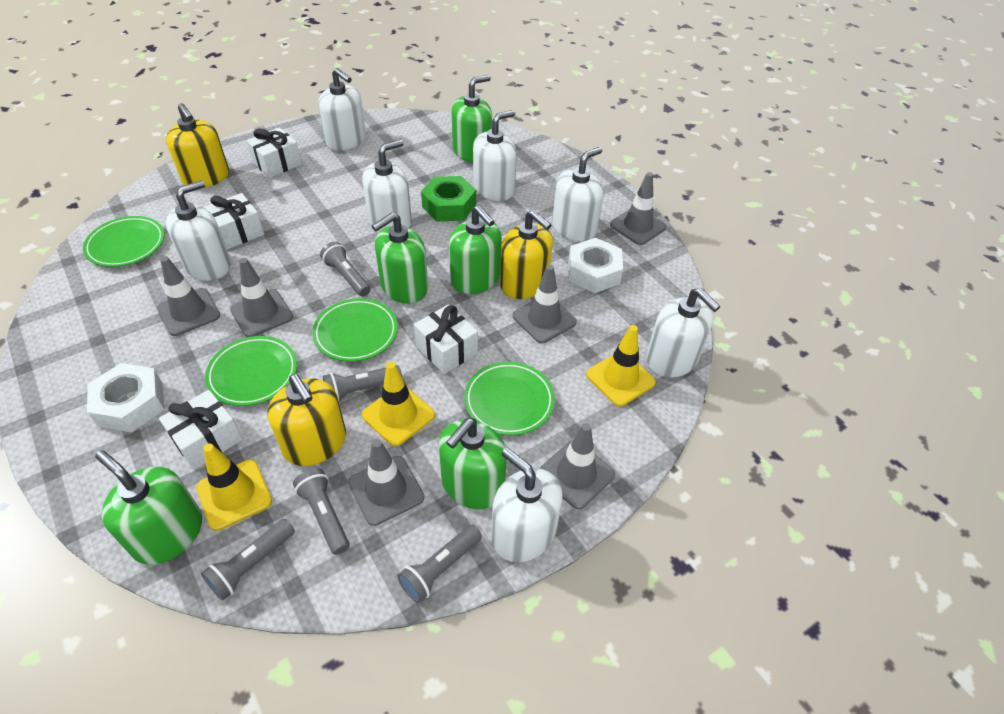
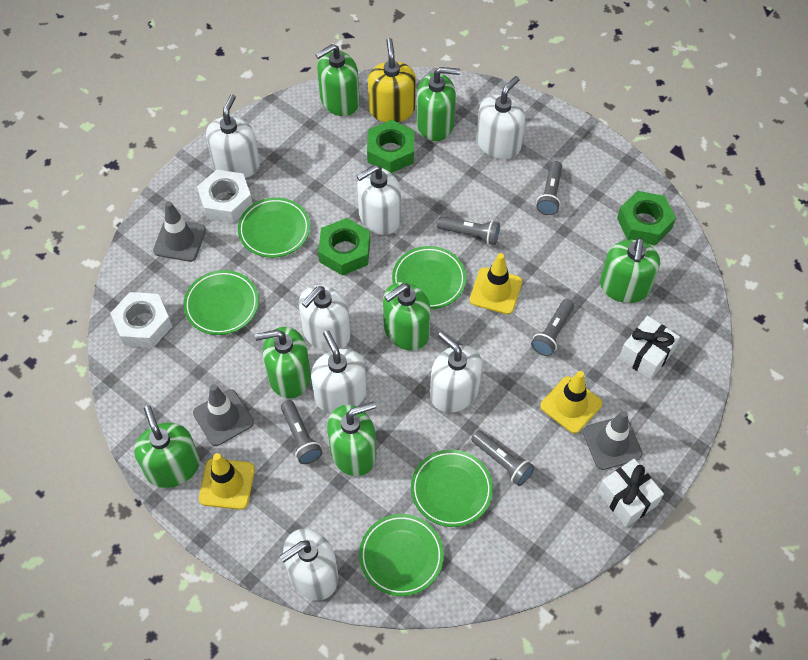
green nut: 1 -> 3
green plate: 4 -> 5
green soap dispenser: 5 -> 7
grey traffic cone: 6 -> 3
white gift: 4 -> 2
yellow soap dispenser: 3 -> 1

